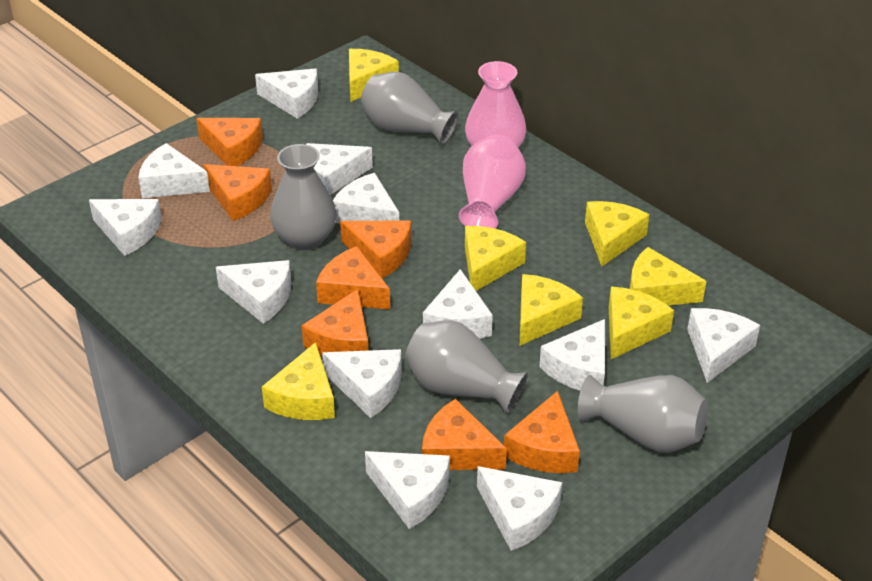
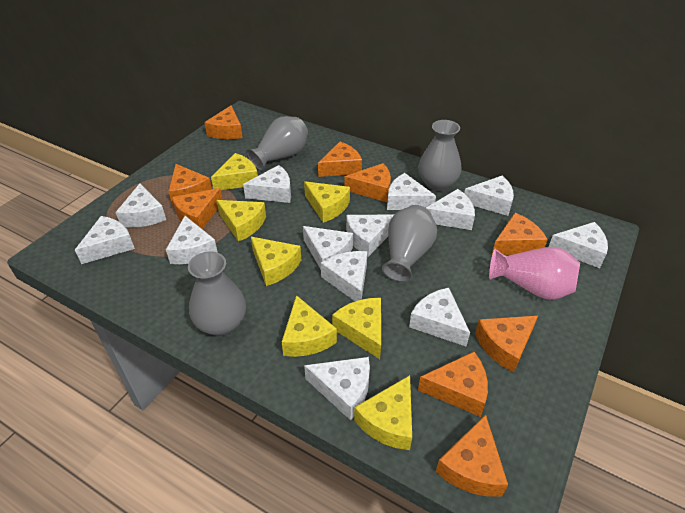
orange cheese: 7 -> 9
pink vase: 2 -> 1
white cheese: 12 -> 13

